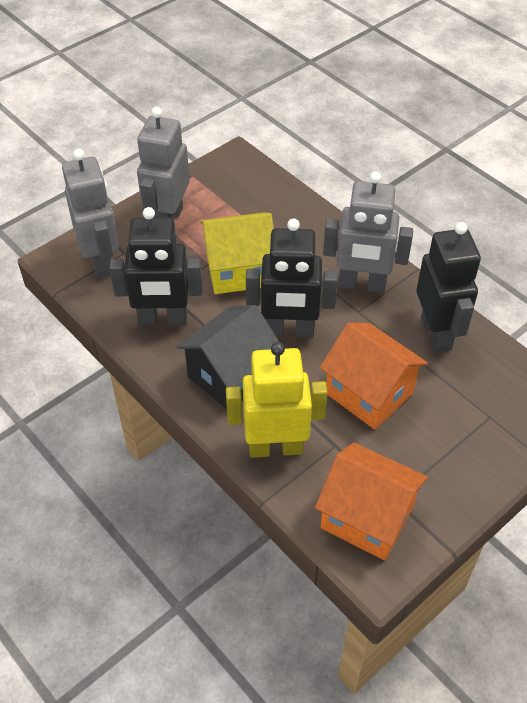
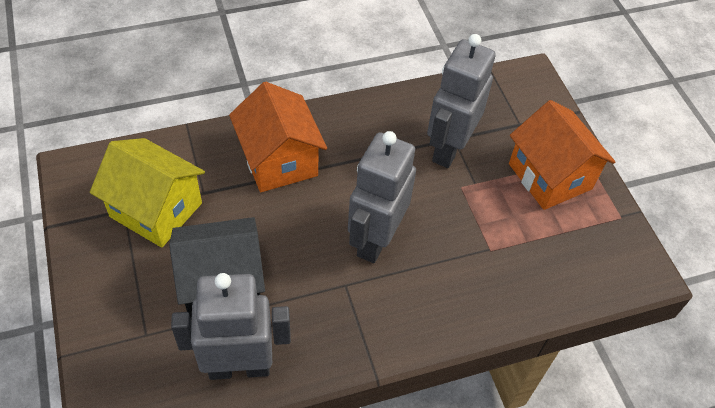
black robot: 3 -> 0
yellow robot: 1 -> 0

